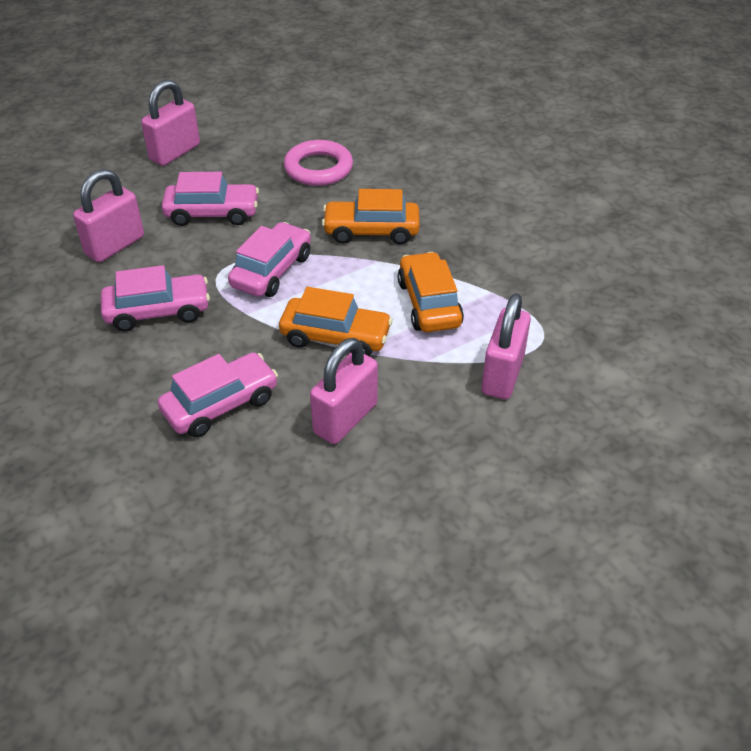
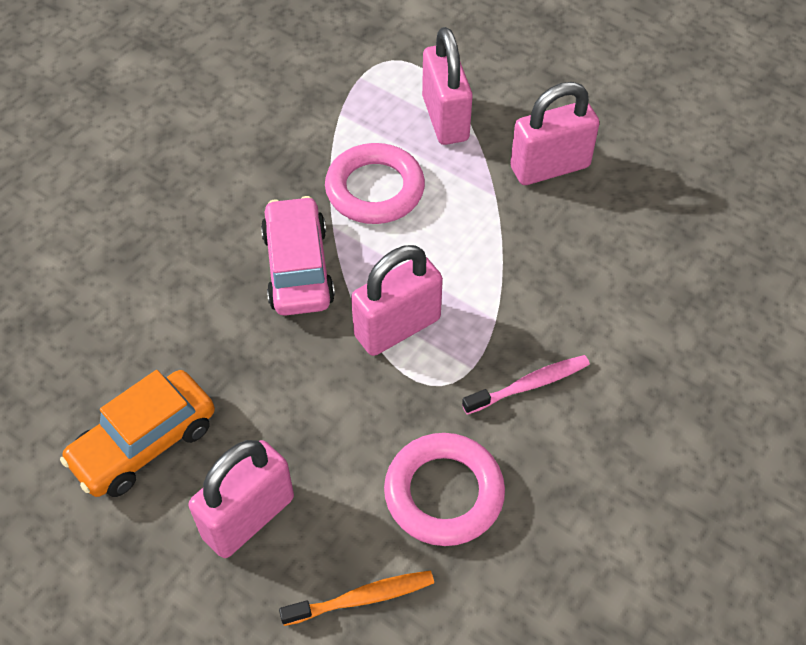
orange car: 3 -> 1
orange toothbrush: 0 -> 1
pink car: 4 -> 1
pink ring: 1 -> 2
pink toothbrush: 0 -> 1

